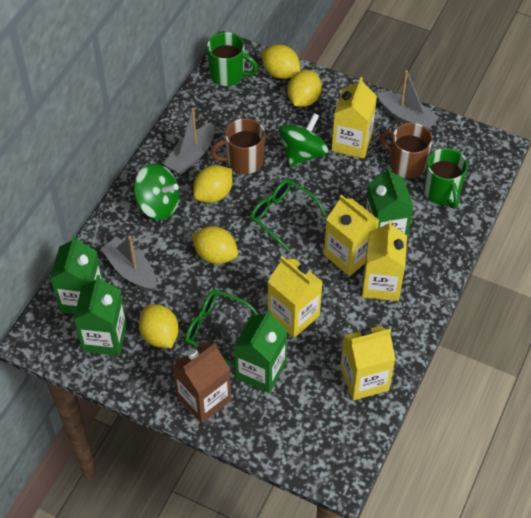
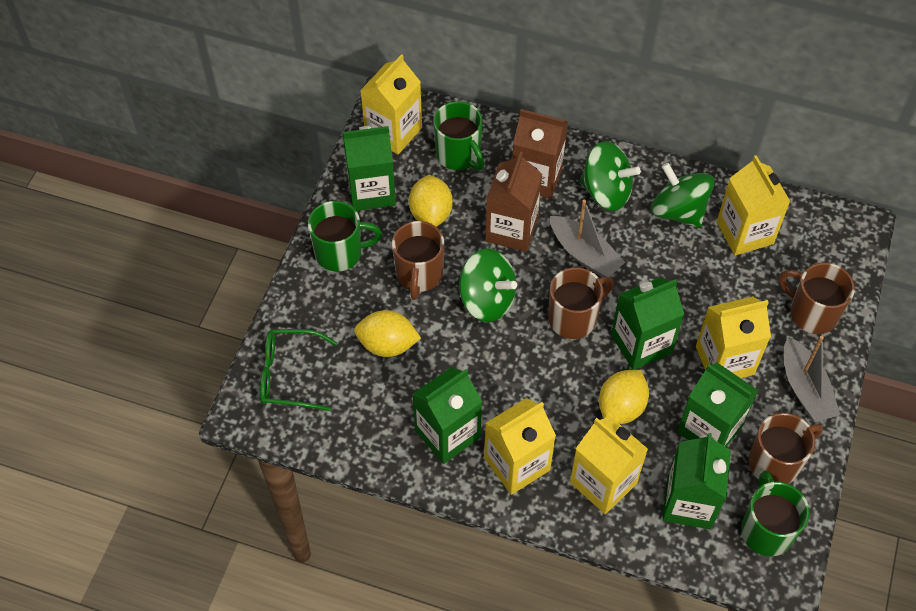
brown carton: 1 -> 2
brown mug: 2 -> 4
green carton: 4 -> 5
green glasses: 2 -> 1
green mug: 2 -> 3
green spinning top: 2 -> 3
grey boat: 3 -> 2
yellow lemon: 5 -> 3

